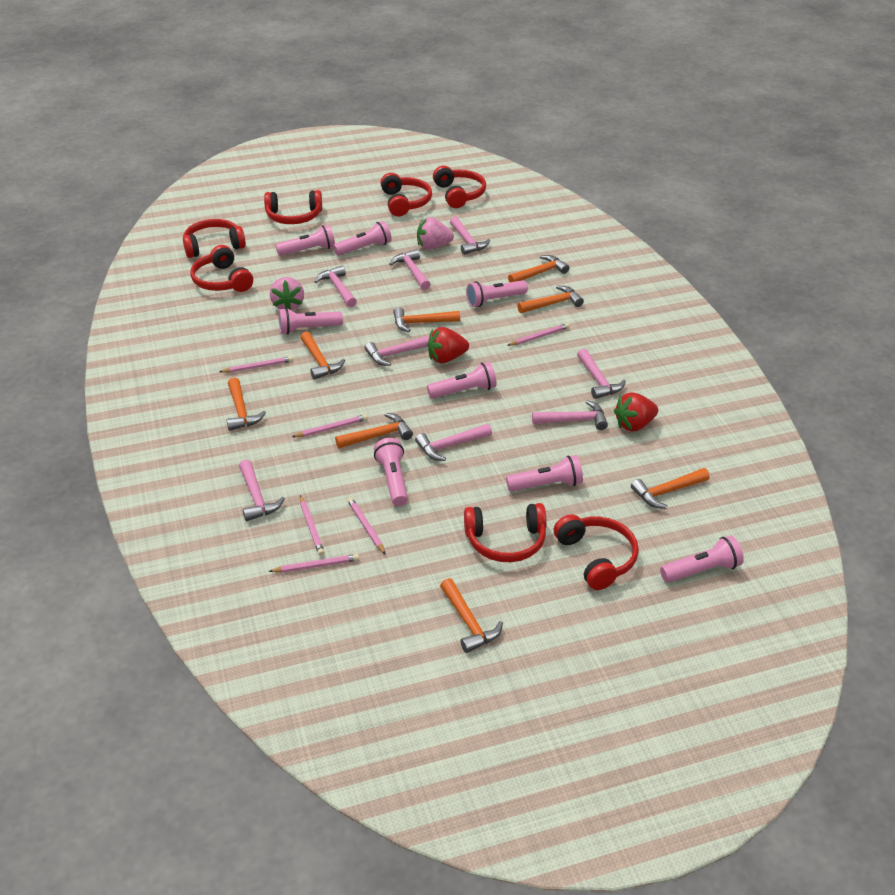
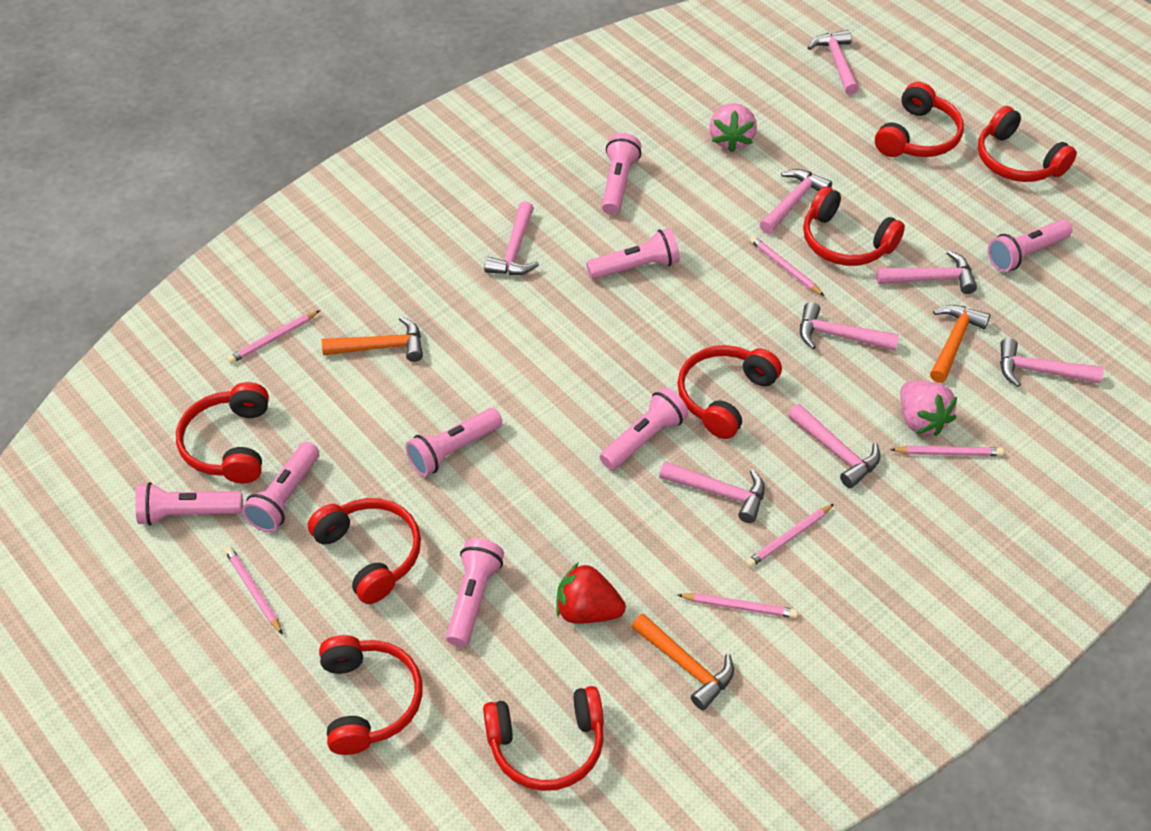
orange hammer: 8 -> 3
red headphones: 7 -> 8
red strawberry: 2 -> 1

